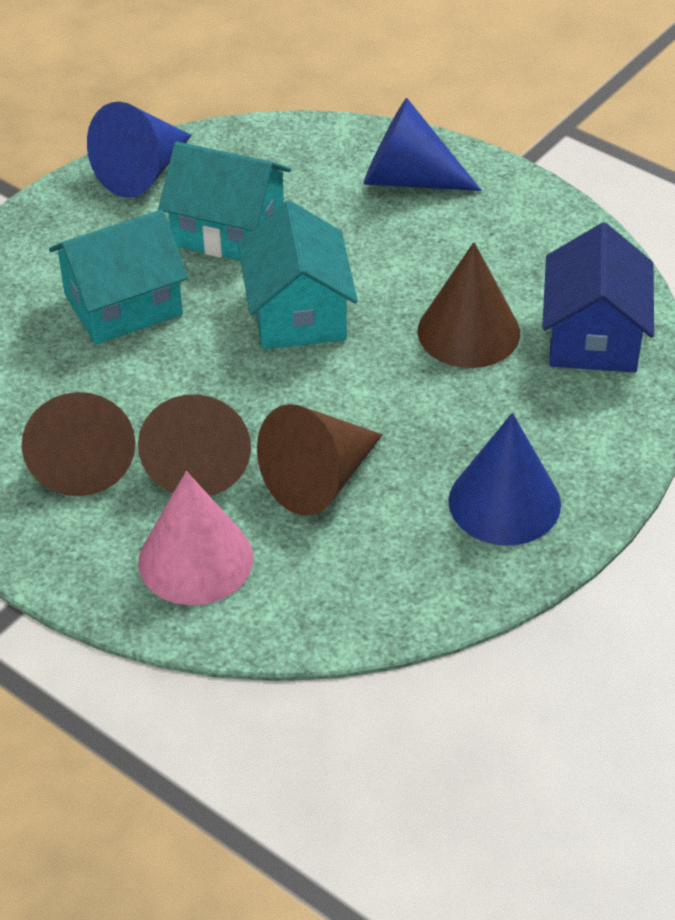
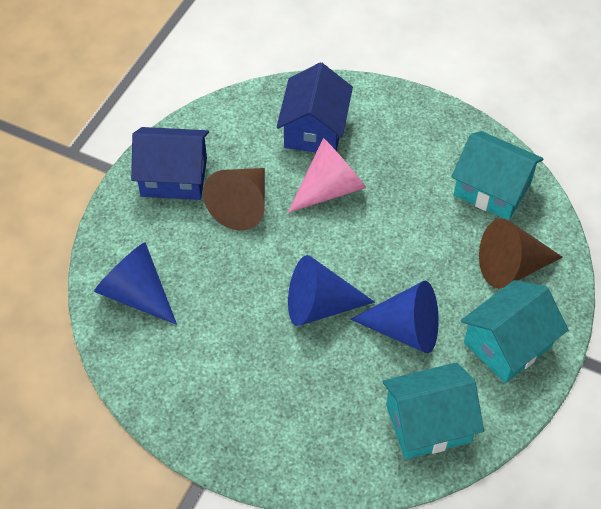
blue house: 1 -> 2
brown cone: 4 -> 2

